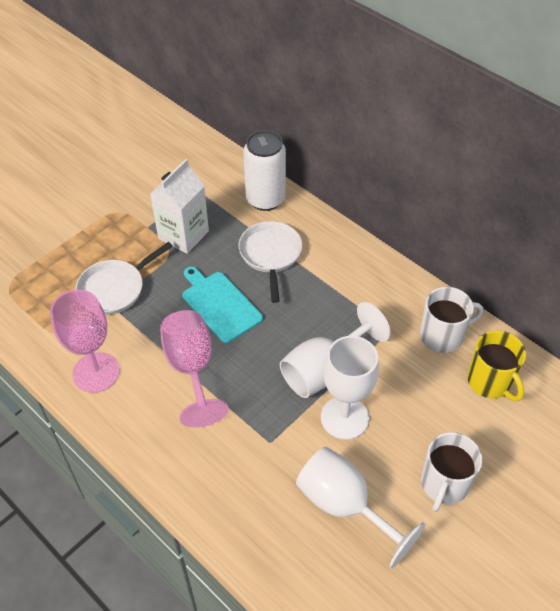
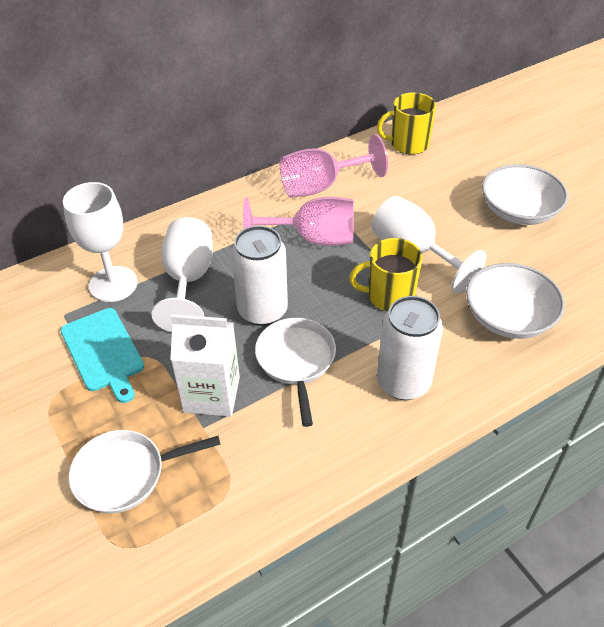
white bowl: 0 -> 2
white can: 1 -> 2
white mug: 2 -> 0
yellow mug: 1 -> 2

